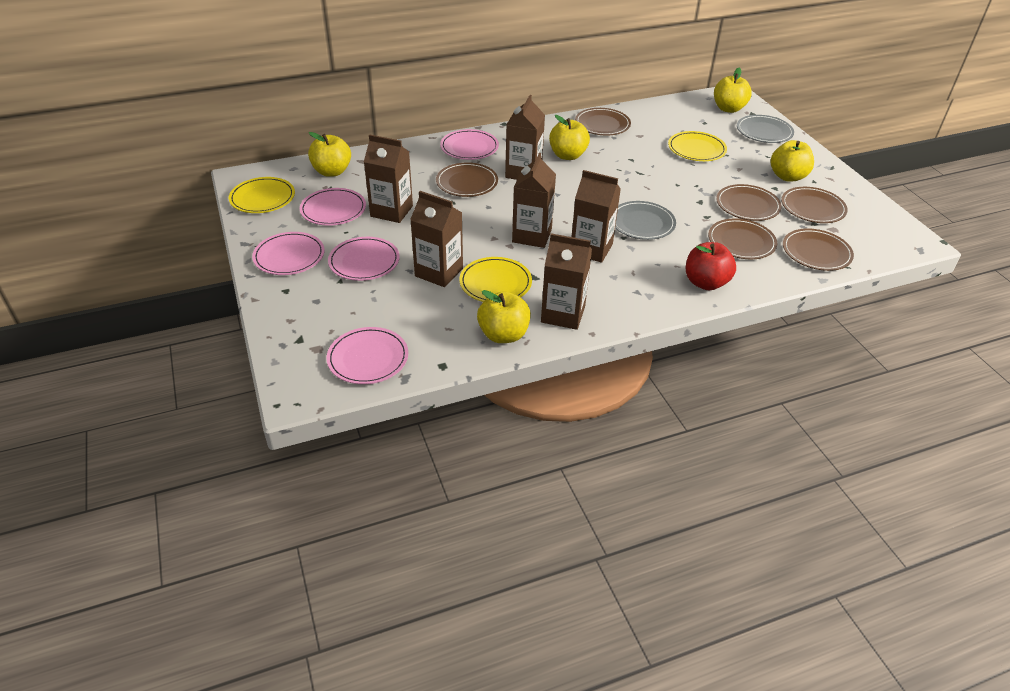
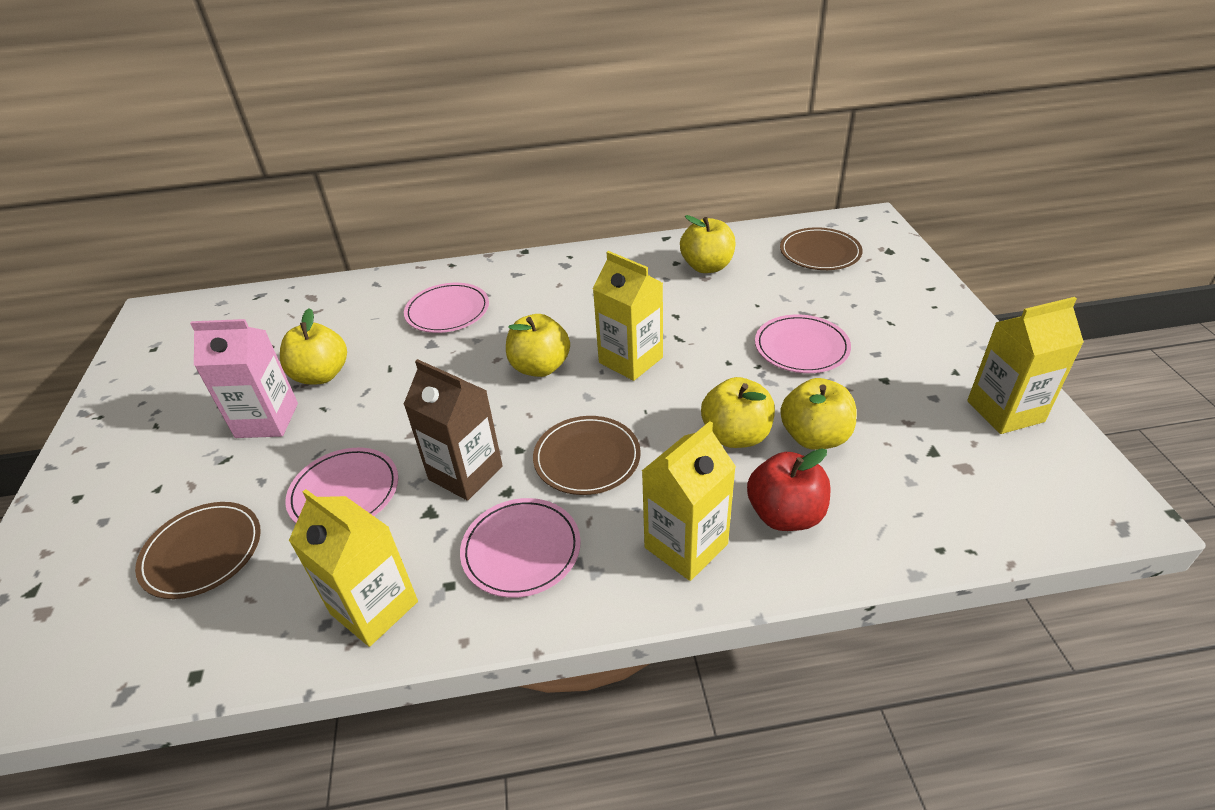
brown carton: 6 -> 1
brown plate: 6 -> 3
grey plate: 2 -> 0
pink carton: 0 -> 1
pink plate: 5 -> 4
yellow carton: 0 -> 4
yellow plate: 3 -> 0

